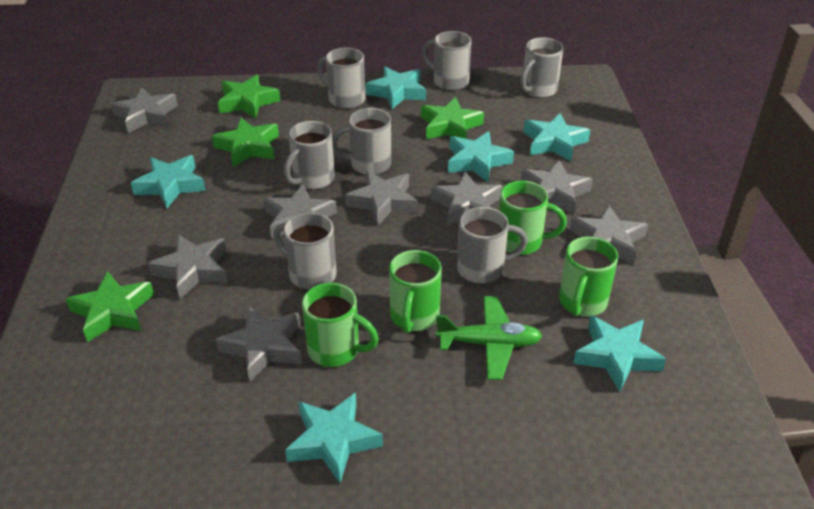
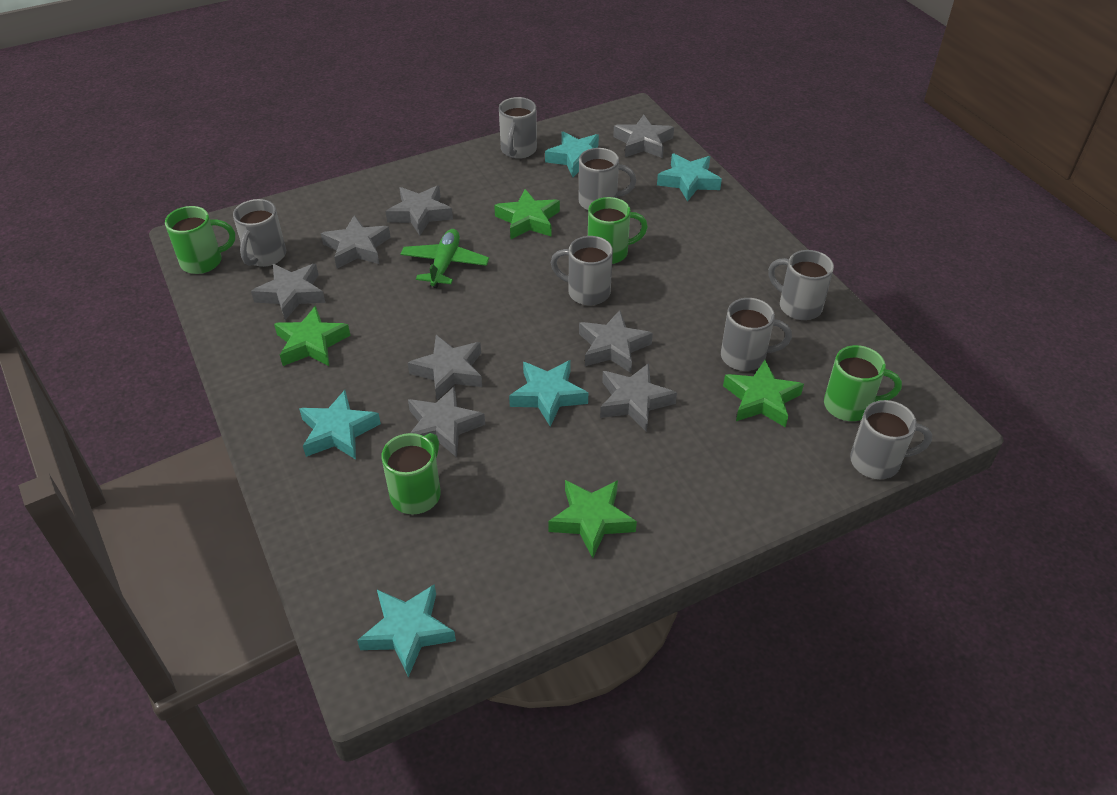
turquoise star: 6 -> 5

